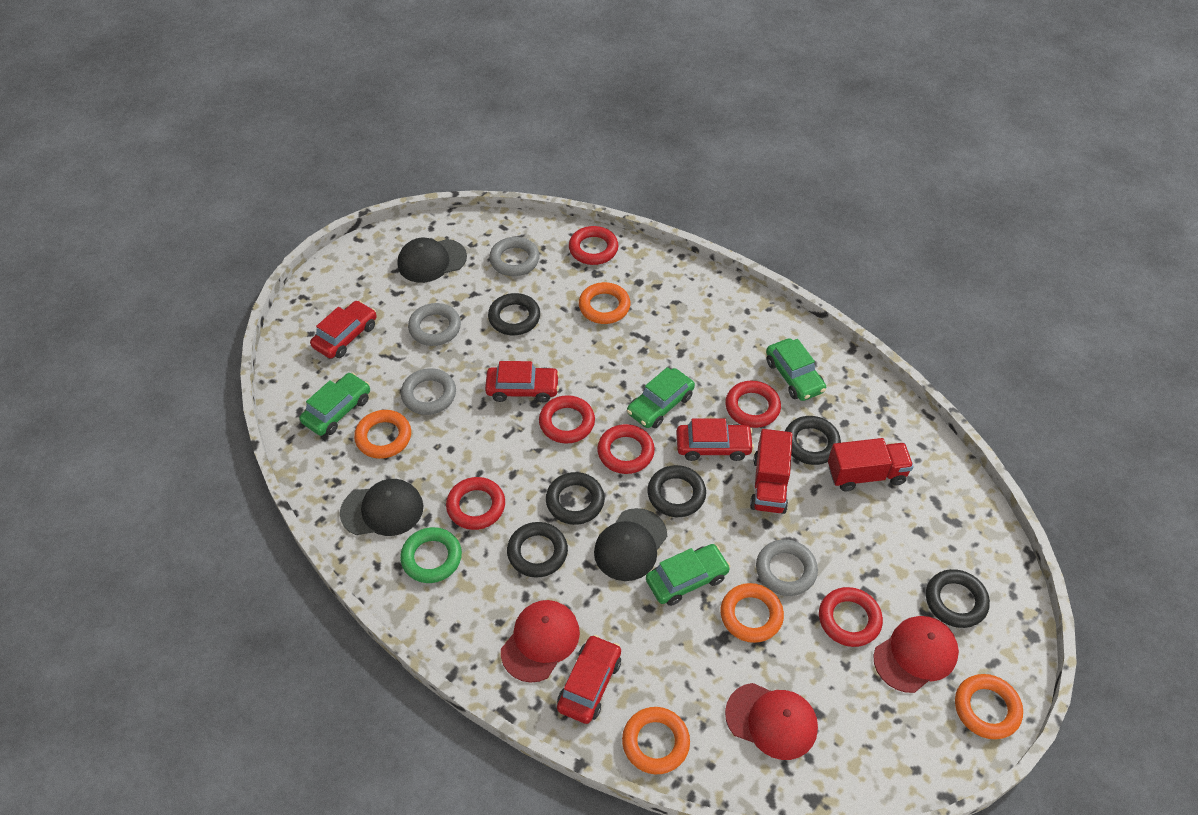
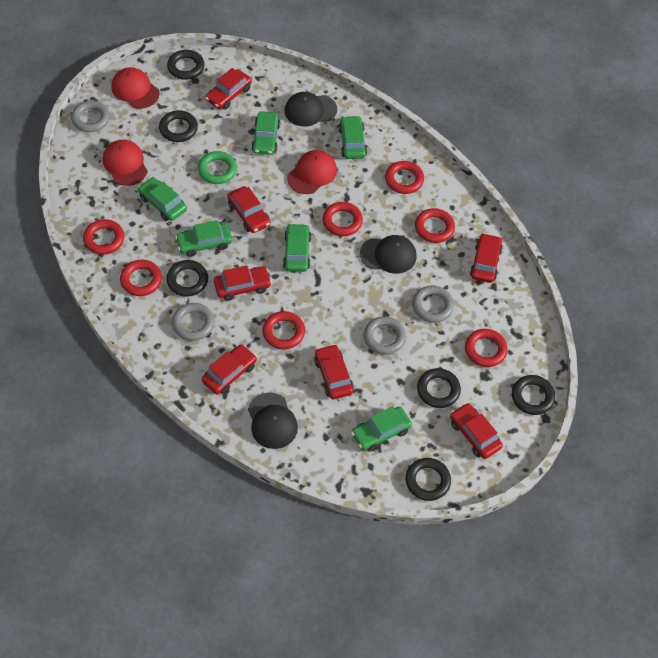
green car: 4 -> 6
orange ring: 5 -> 0
red car: 4 -> 7
red ring: 6 -> 7
red truck: 2 -> 0

